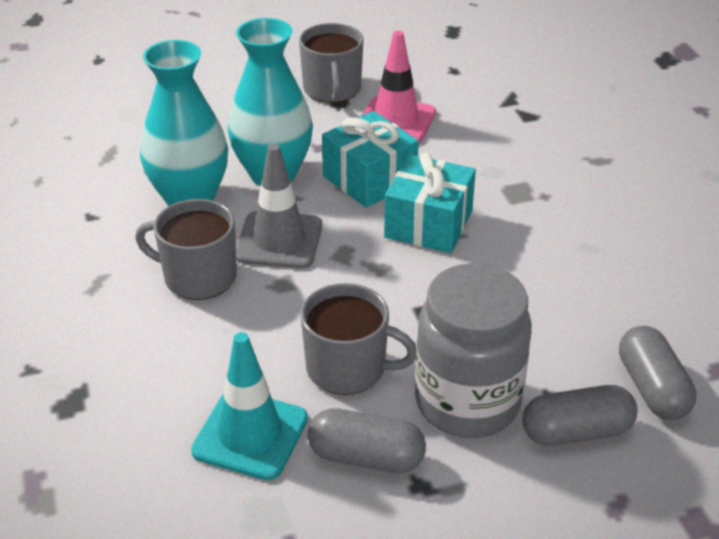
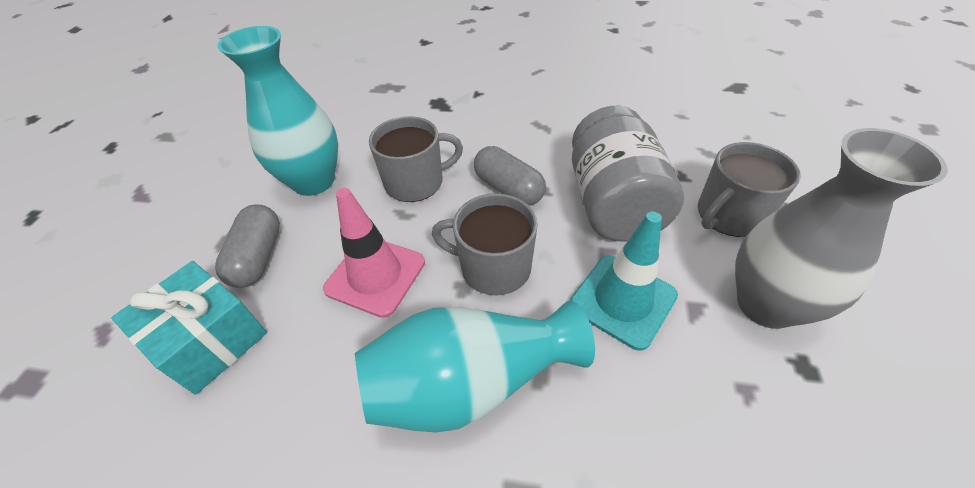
grey capsule: 3 -> 2
grey traffic cone: 1 -> 0
grey vase: 0 -> 1
turquoise gift: 2 -> 1

